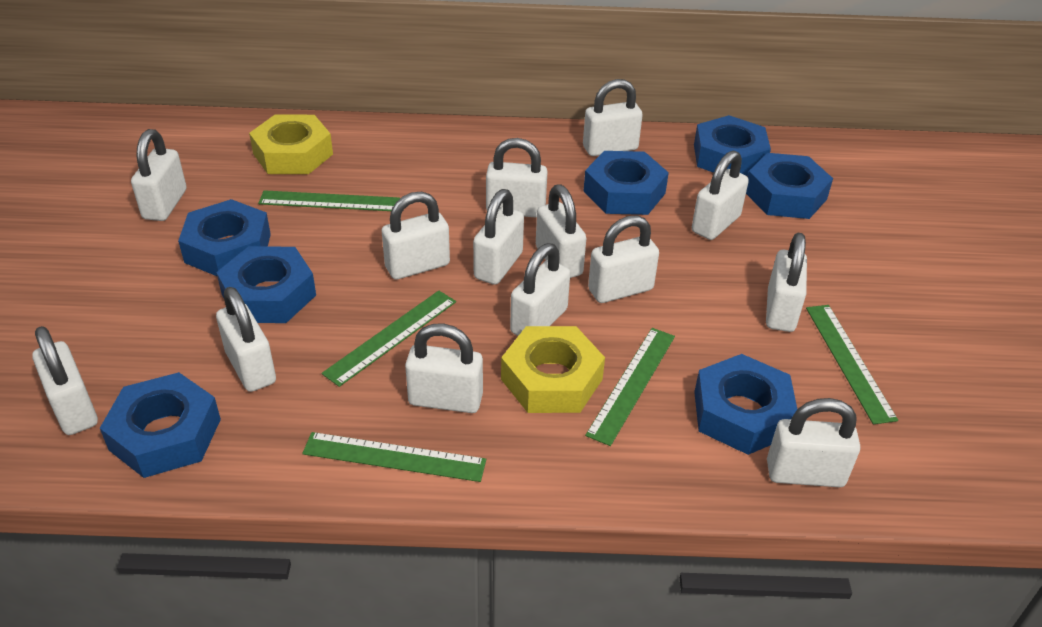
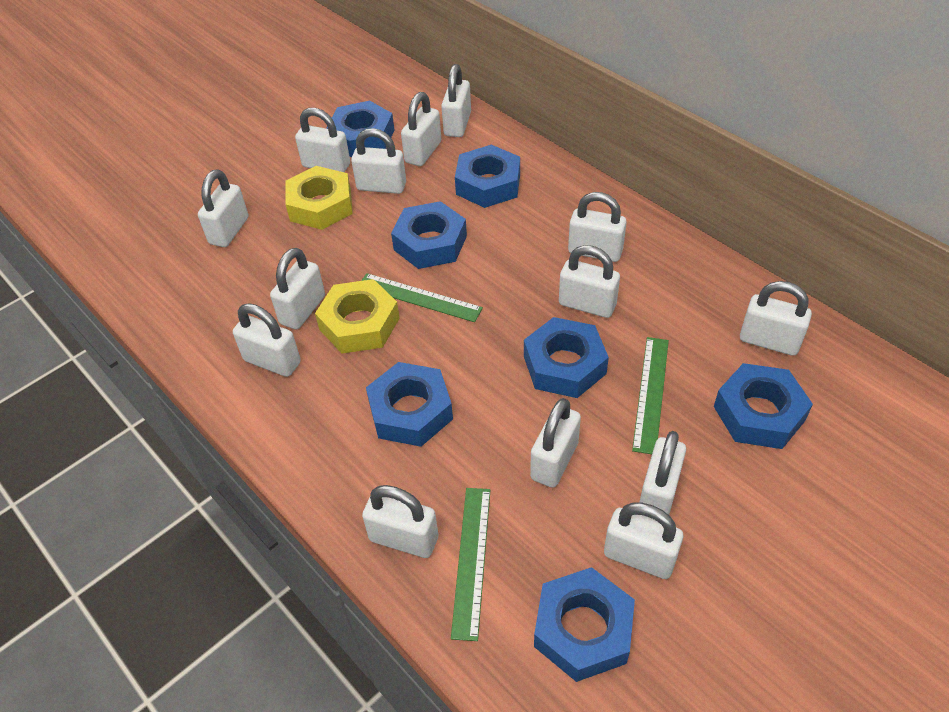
green ruler: 5 -> 3

